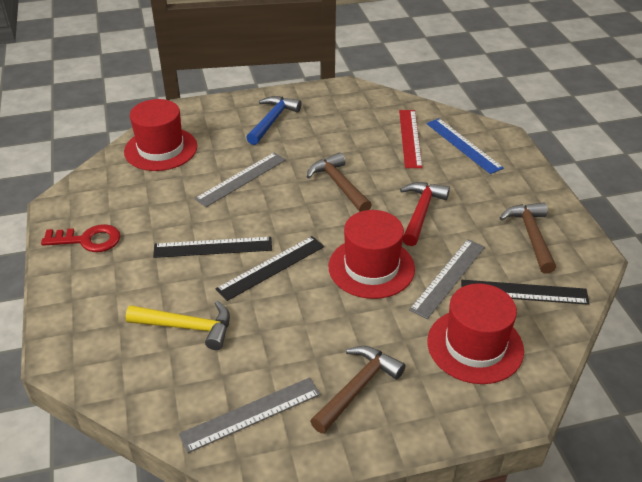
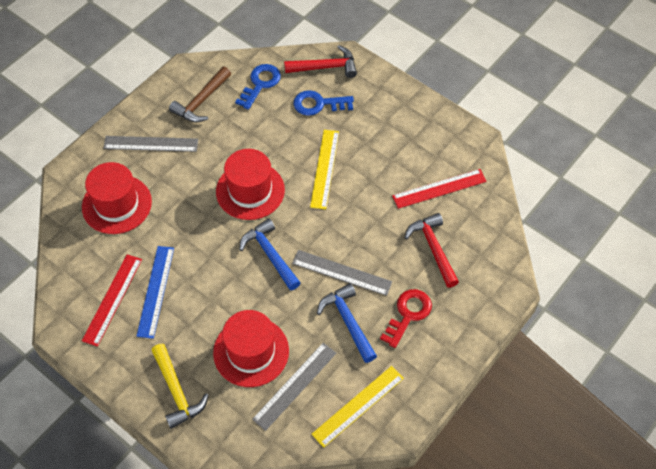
black ruler: 3 -> 0
blue hammer: 1 -> 2
blue key: 0 -> 2
brown hammer: 3 -> 1
red hammer: 1 -> 2
red ruler: 1 -> 2
yellow ruler: 0 -> 2

